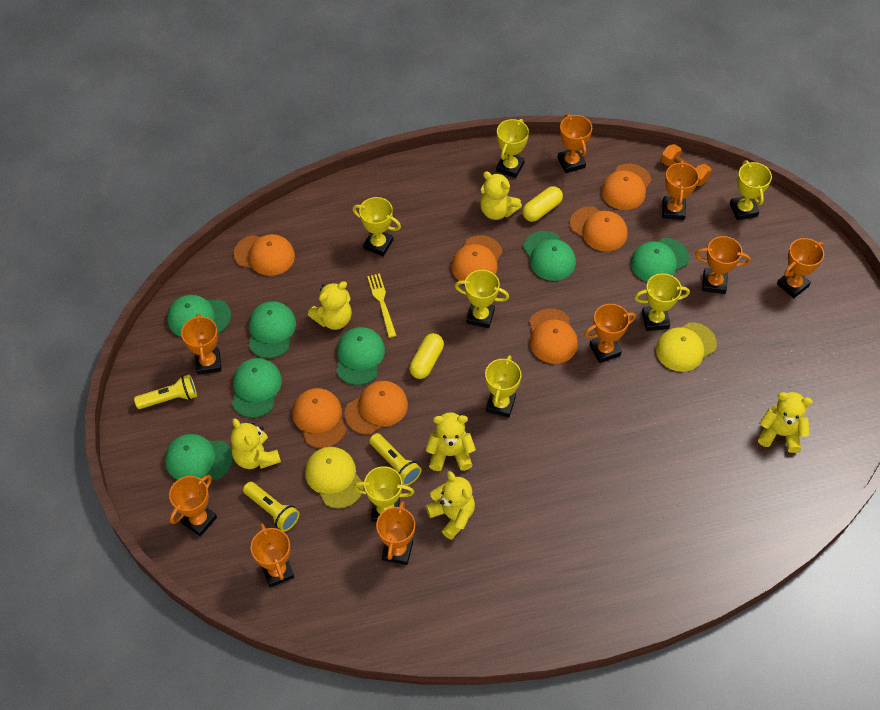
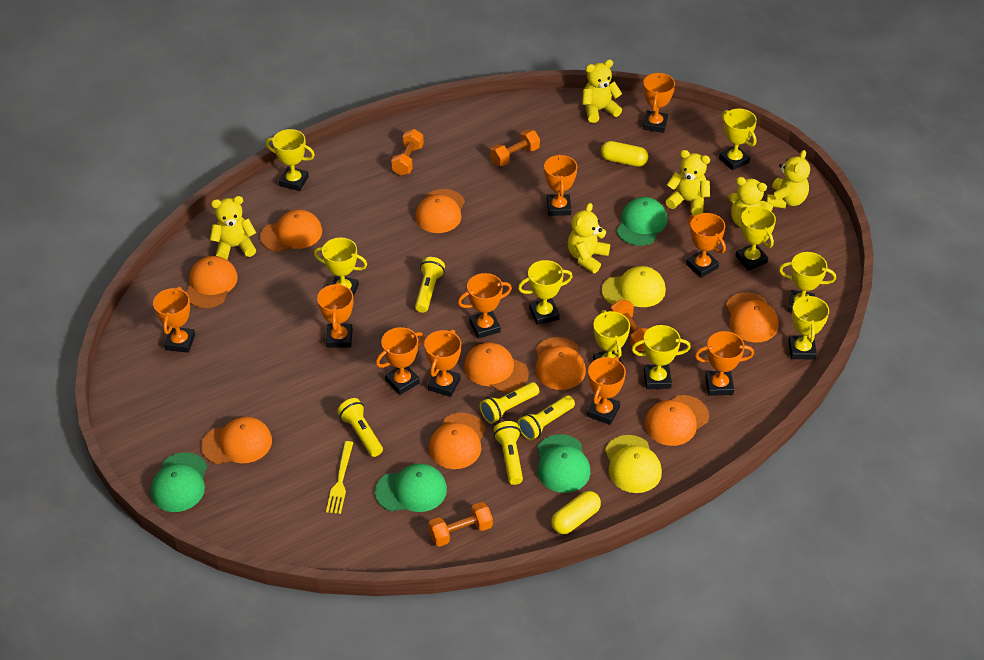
green cap: 7 -> 4
orange cap: 7 -> 9
orange dumbbell: 1 -> 4
orange trophy: 9 -> 10
yellow flashlight: 3 -> 5
yellow trophy: 7 -> 9

